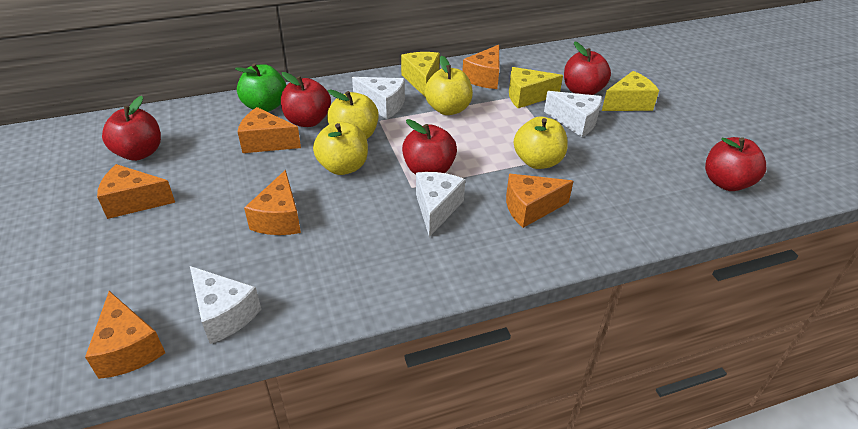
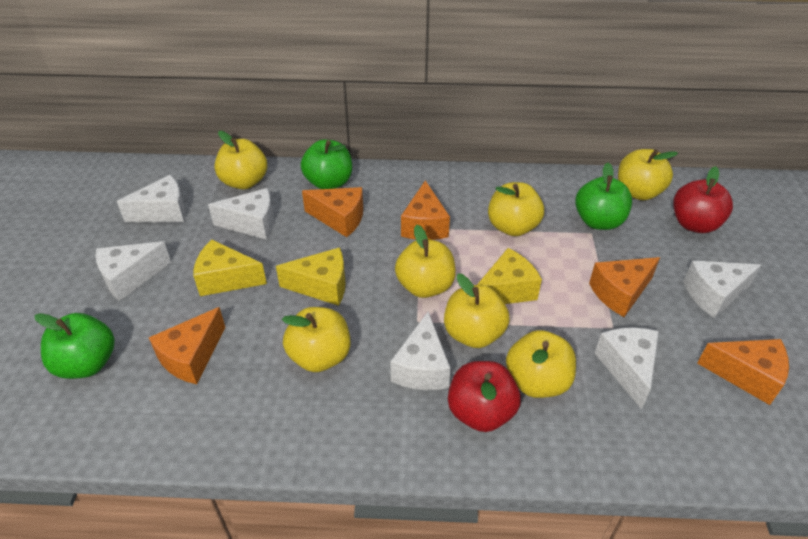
green apple: 1 -> 3
orange cheese: 6 -> 5
red apple: 5 -> 2
white cheese: 4 -> 6
yellow apple: 4 -> 7

